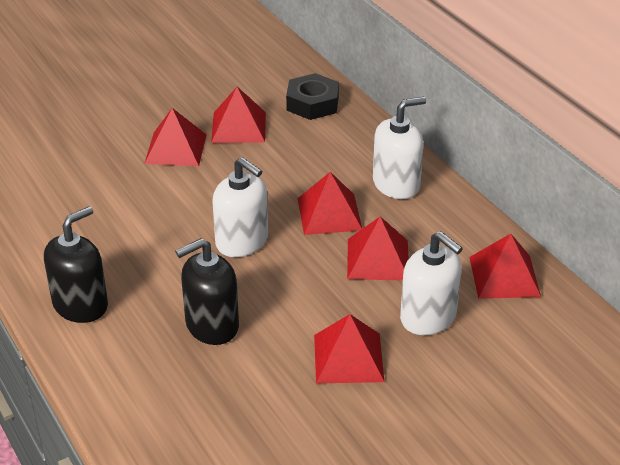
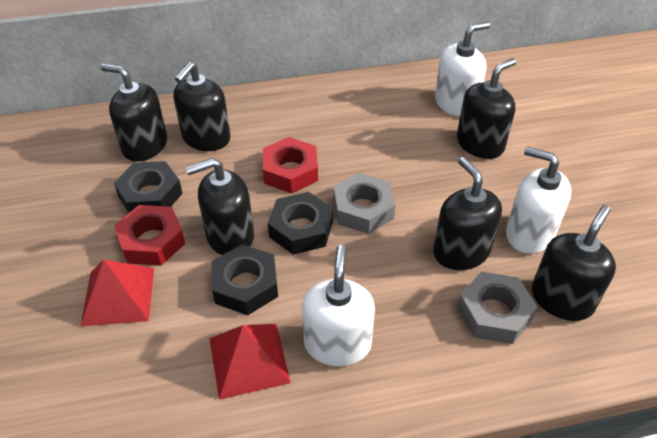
black nut: 1 -> 3
black soap dispenser: 2 -> 6
grey nut: 0 -> 2
red nut: 0 -> 2
red pyramid: 6 -> 2

